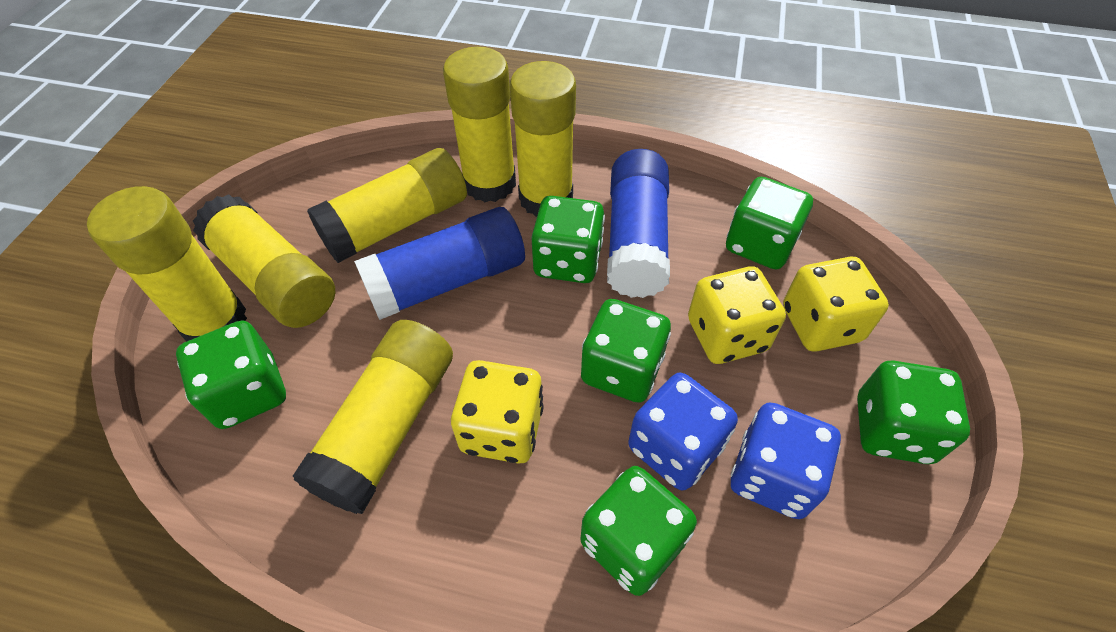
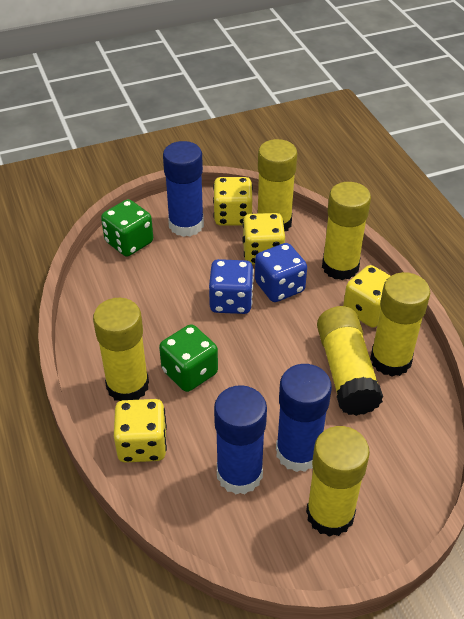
blue glue stick: 2 -> 3
green dice: 6 -> 2
yellow dice: 3 -> 4

